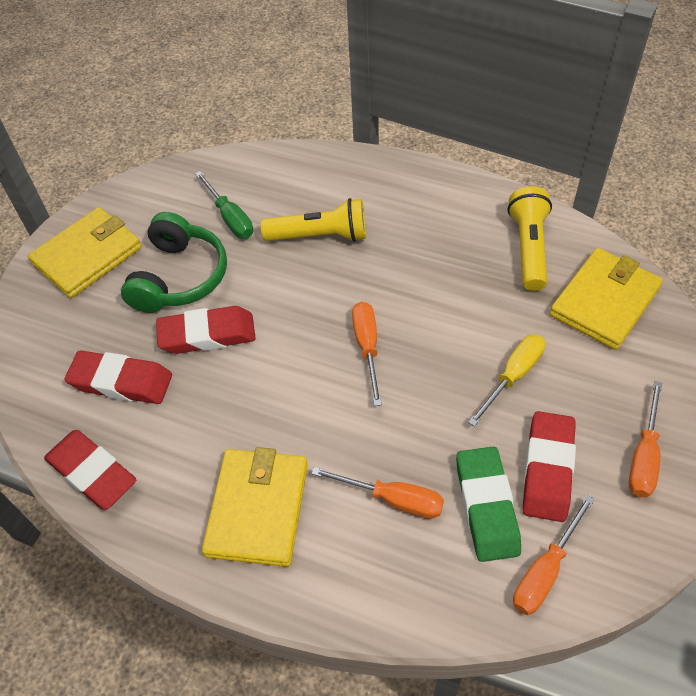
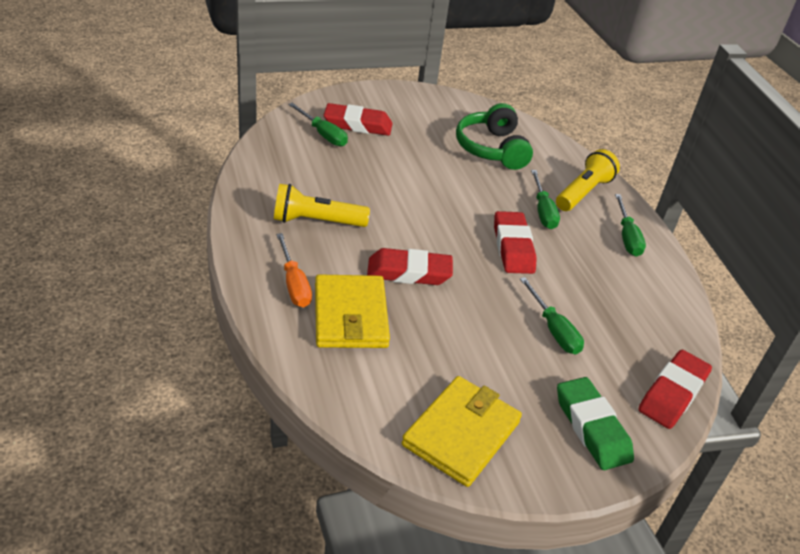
green screwdriver: 1 -> 4
orange screwdriver: 4 -> 1
yellow screwdriver: 1 -> 0
yellow wallet: 3 -> 2

